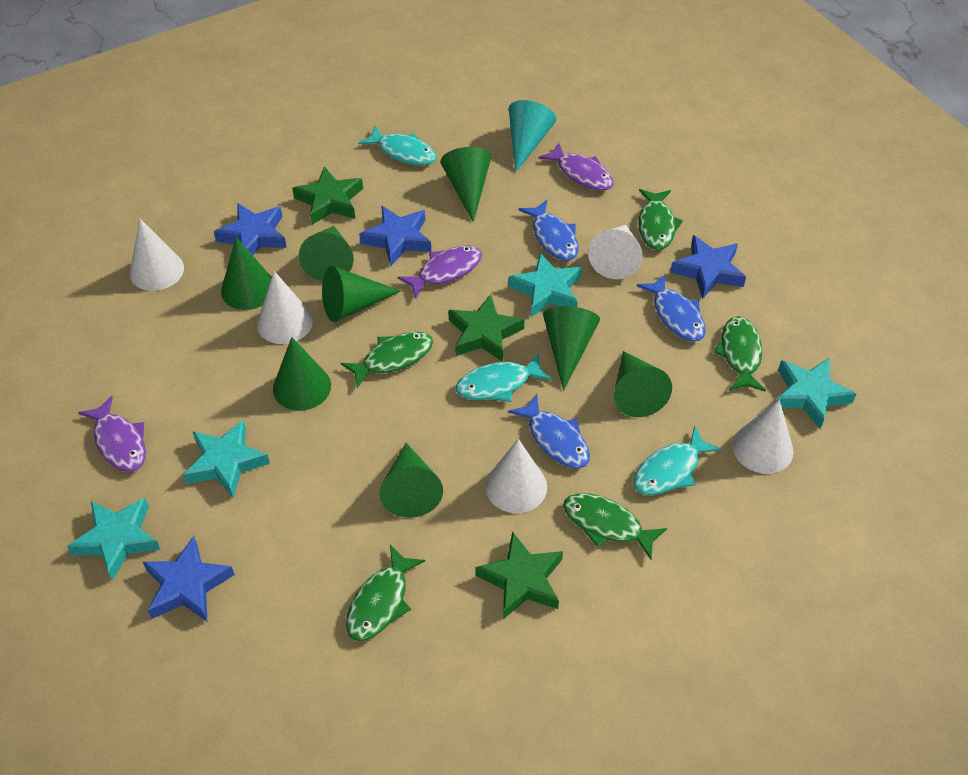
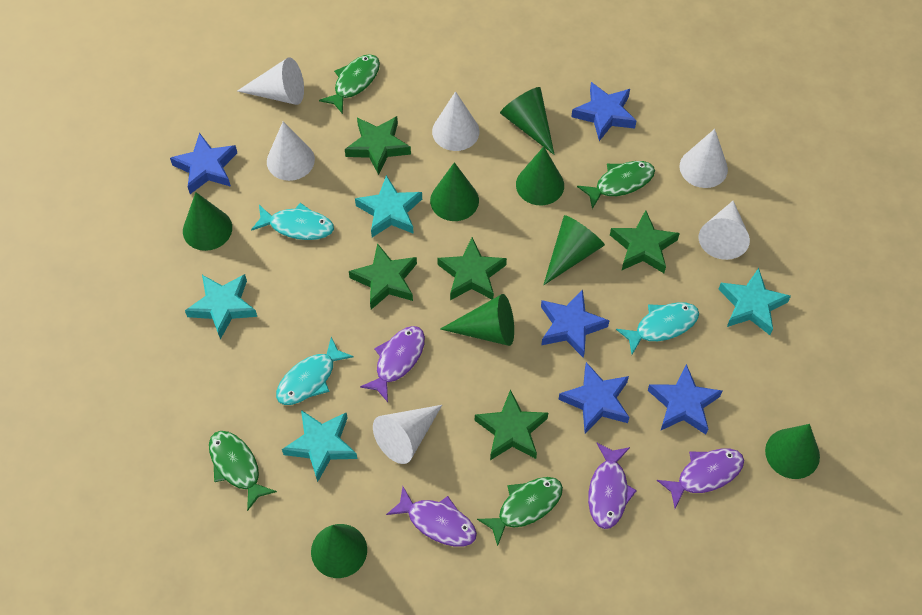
blue fish: 3 -> 0
blue star: 4 -> 5
green fish: 5 -> 4
green star: 3 -> 5
purple fish: 3 -> 4
turquoise cone: 1 -> 0
white cone: 5 -> 6

